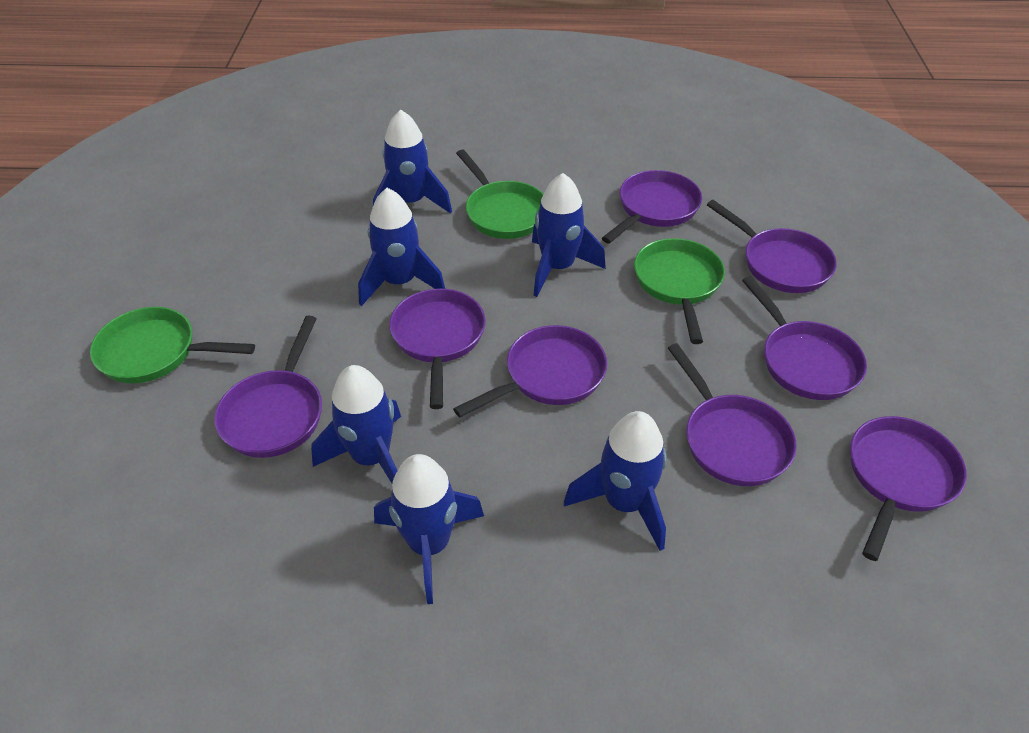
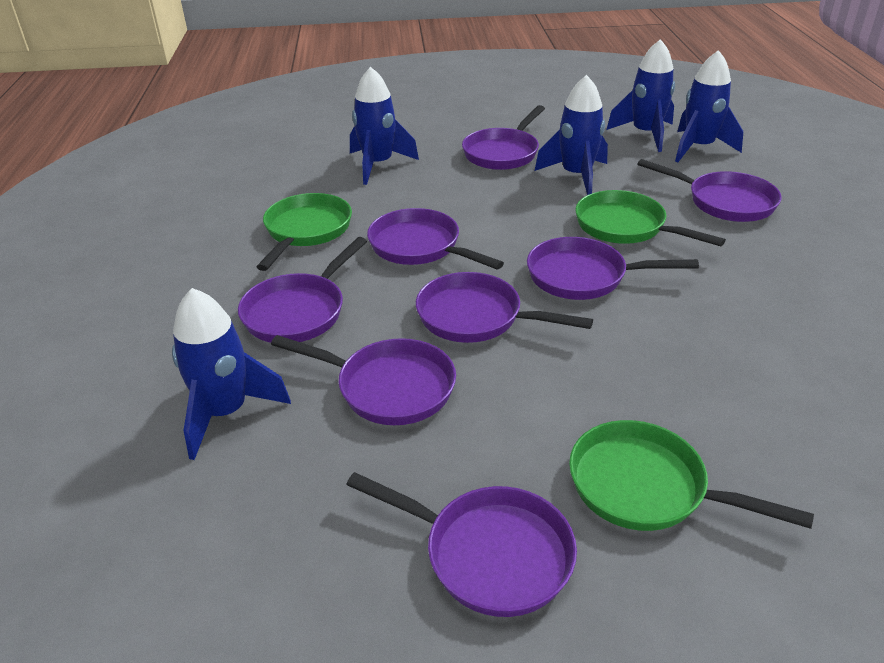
blue rocket: 6 -> 5

